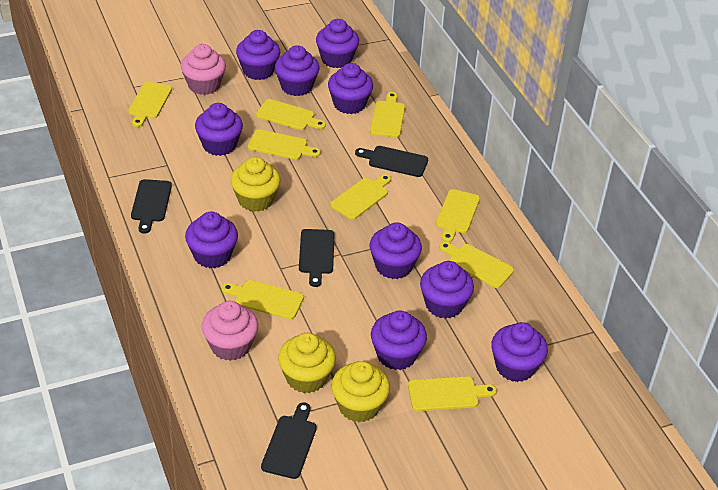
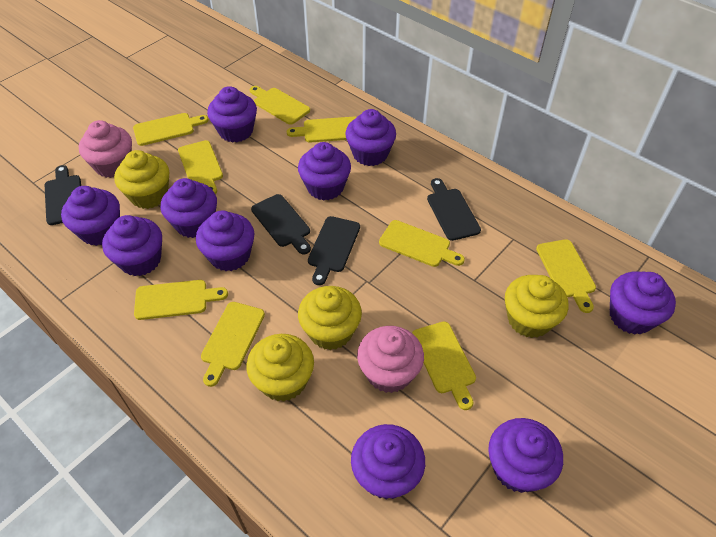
yellow cupcake: 3 -> 4

